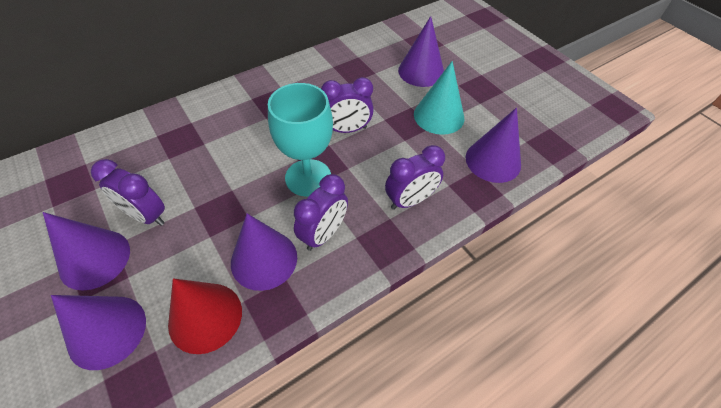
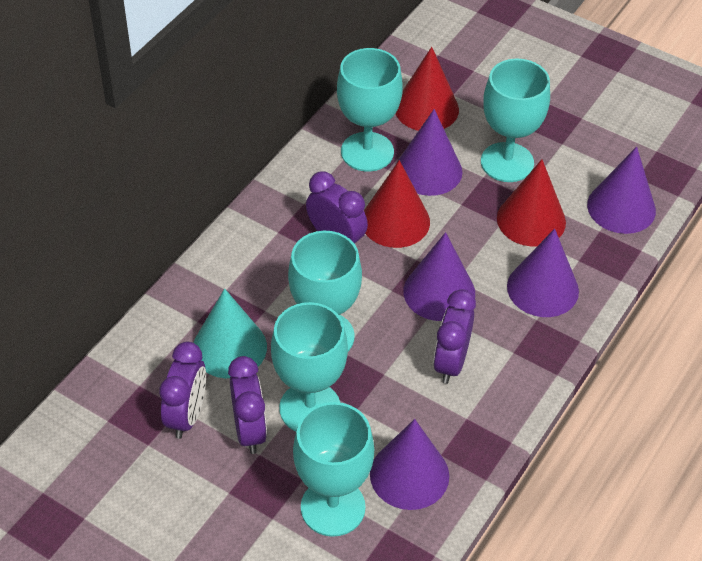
red cone: 1 -> 3
turquoise goblet: 1 -> 5

